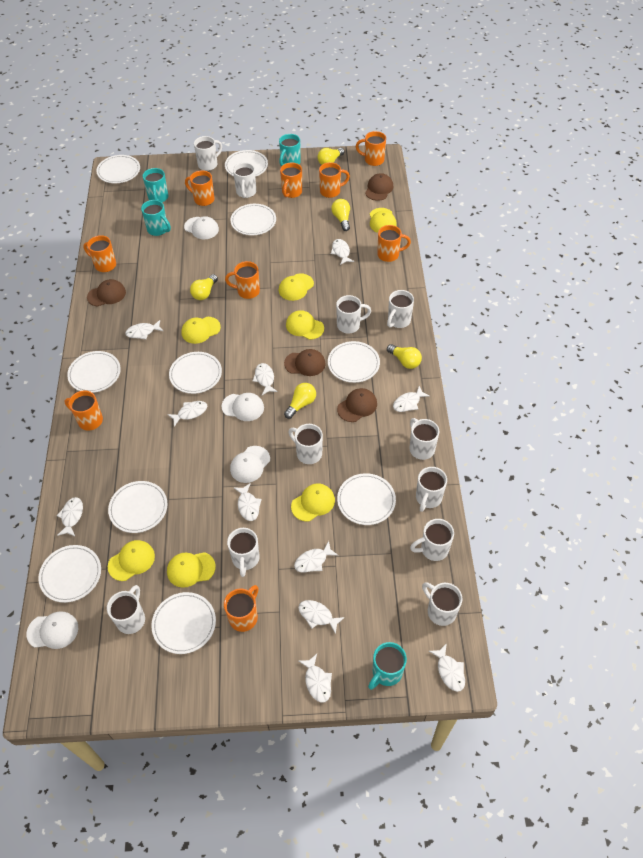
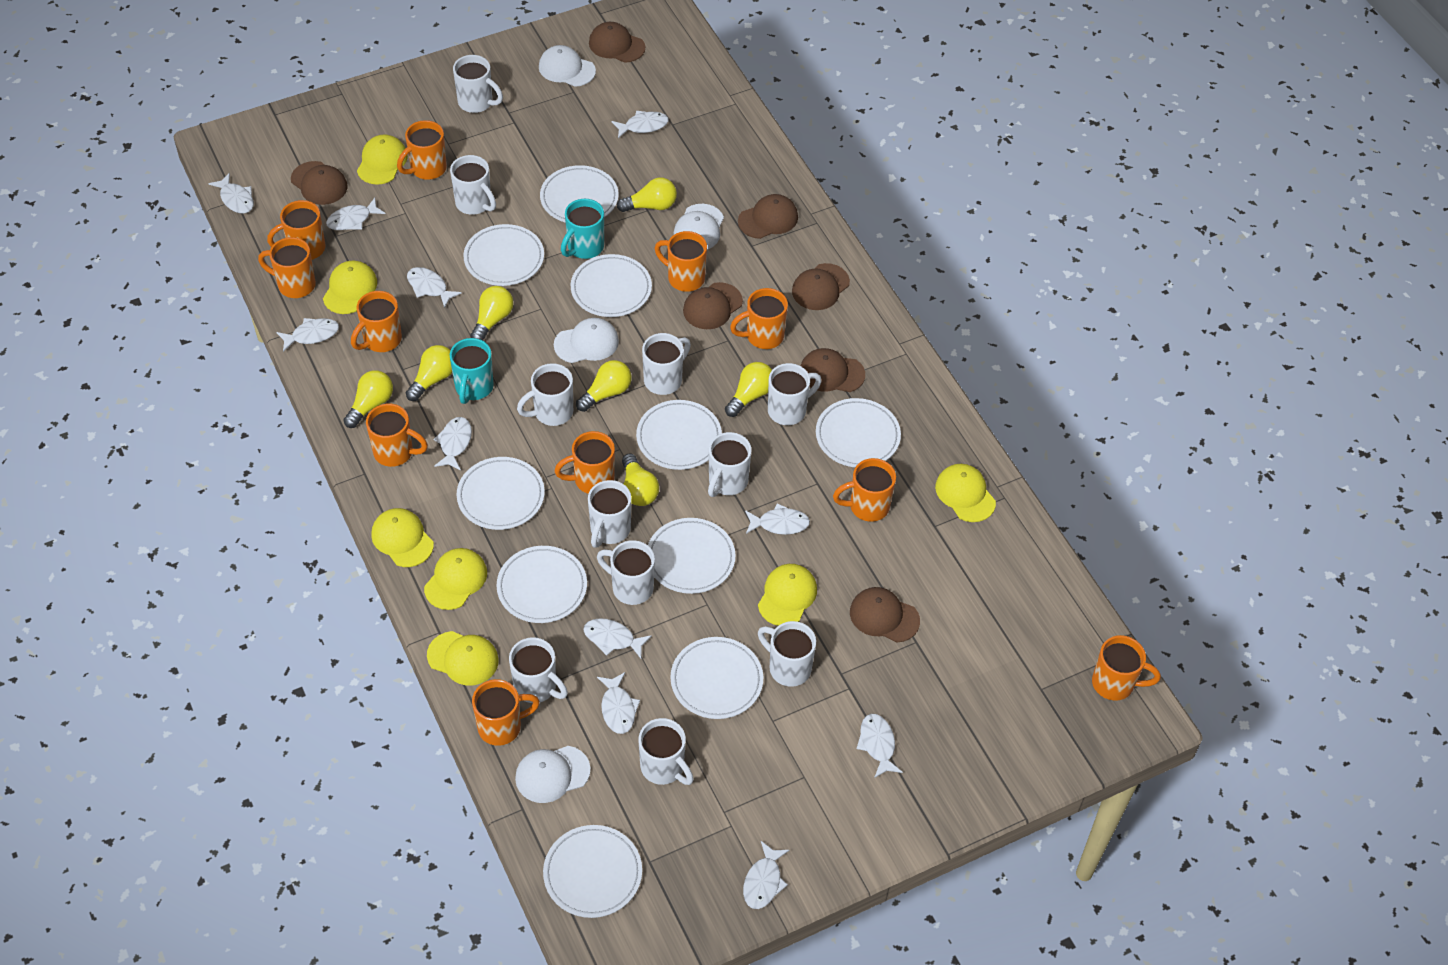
brown cap: 4 -> 7
orange mug: 9 -> 11
turquoise mug: 4 -> 2
yellow light bulb: 5 -> 7

